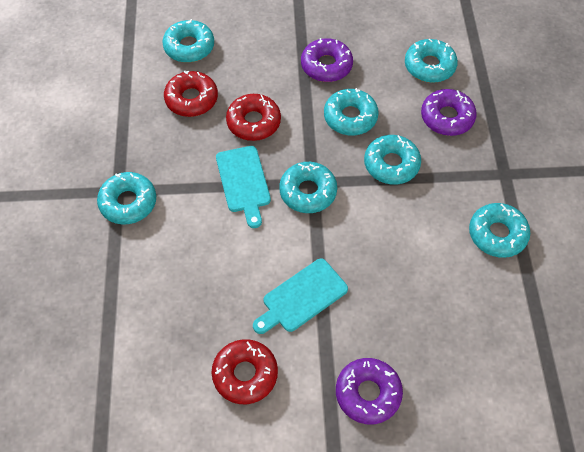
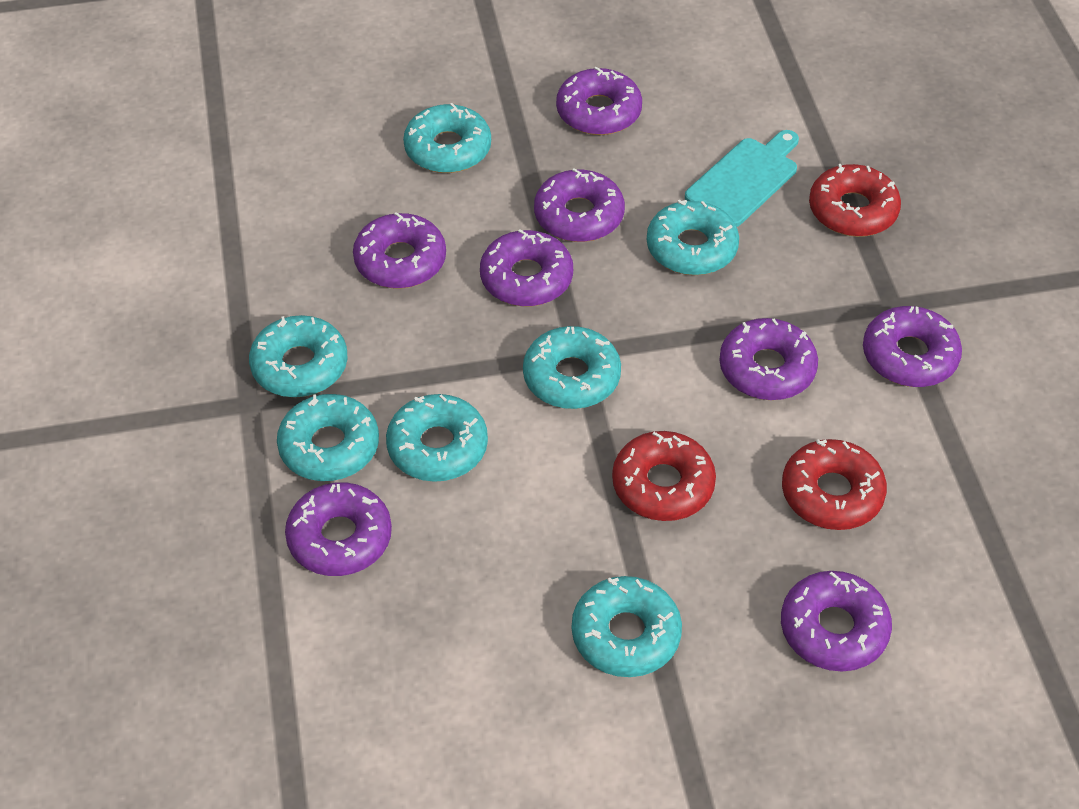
purple donut: 3 -> 8
turquoise cutting board: 2 -> 1

